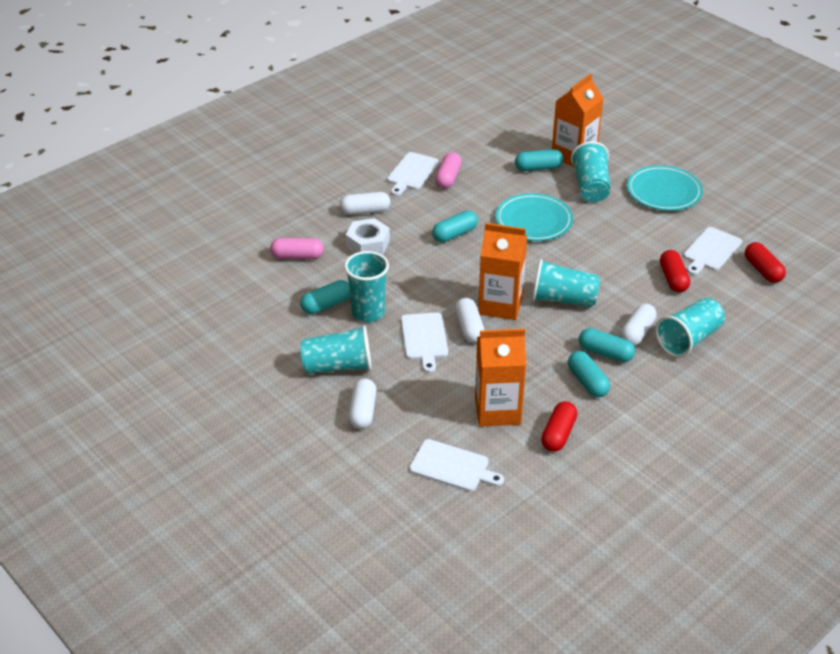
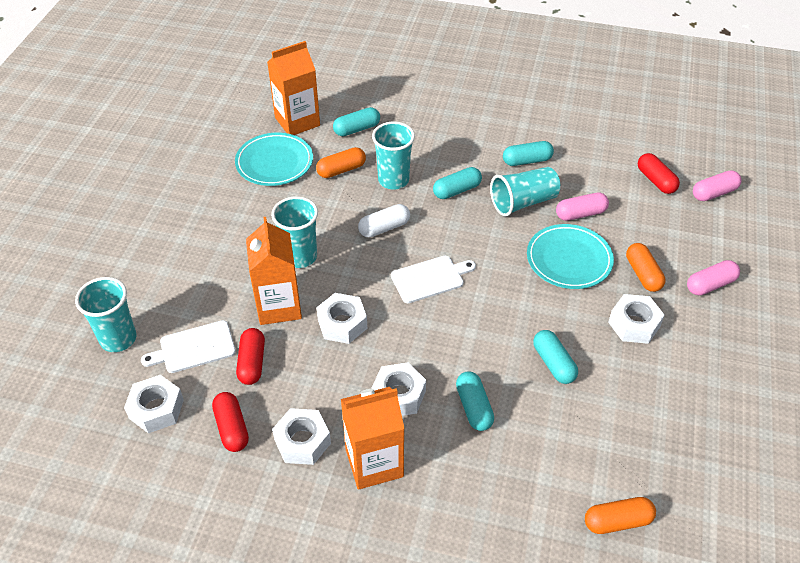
orange capsule: 0 -> 3
pink capsule: 2 -> 3
turquoise cup: 5 -> 4
white capsule: 4 -> 1
white cutting board: 4 -> 2
white nut: 1 -> 5

